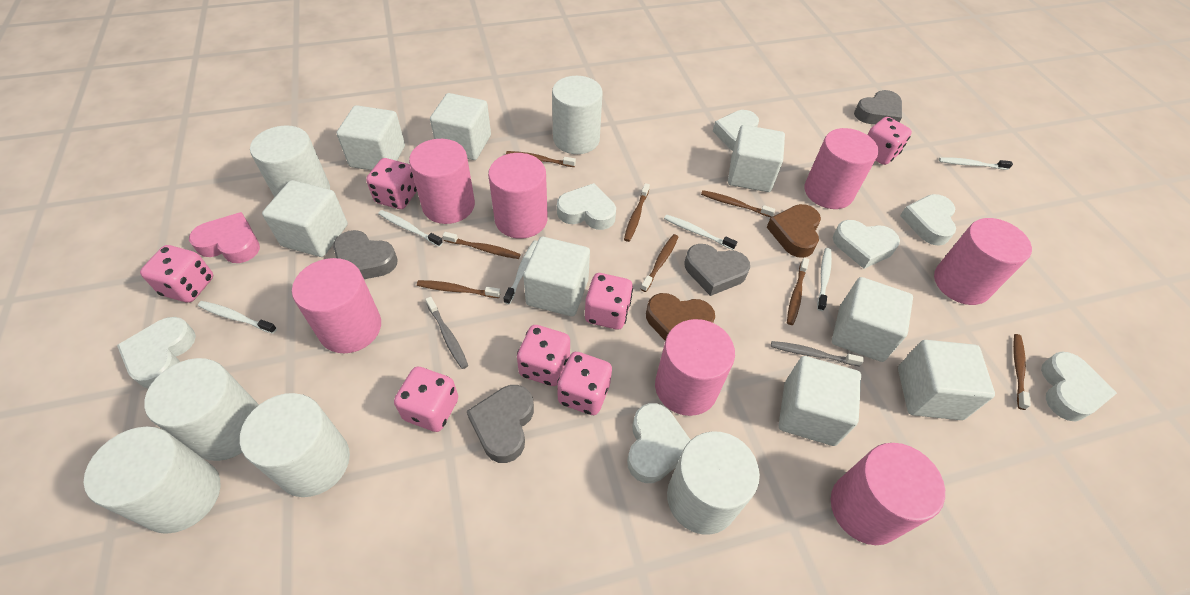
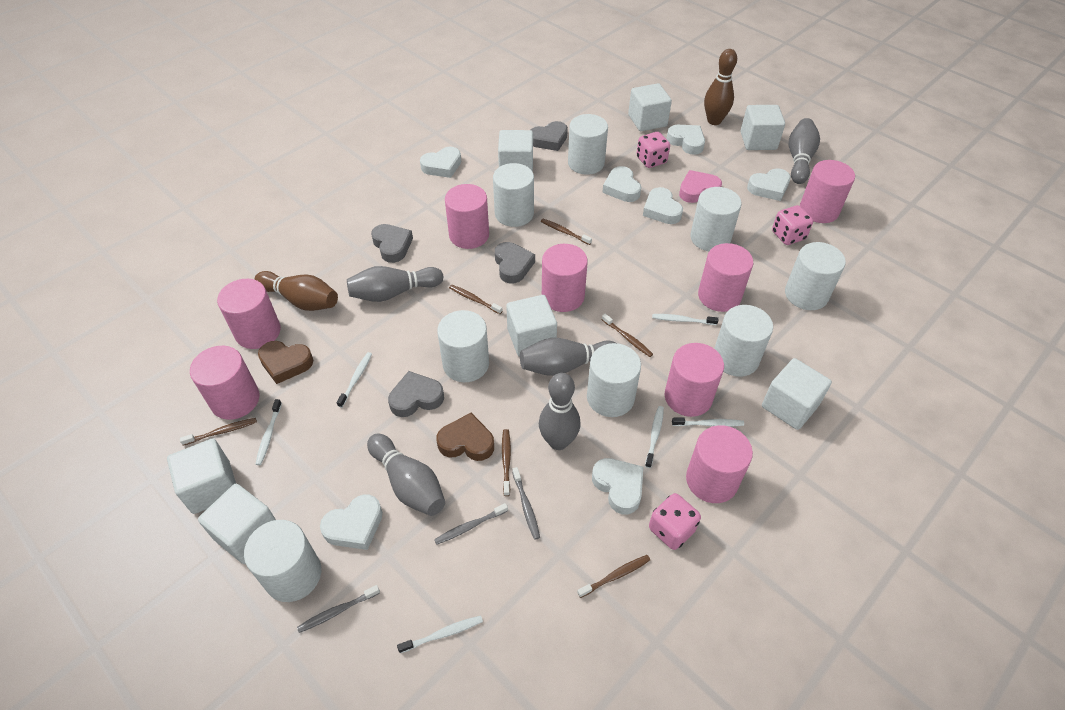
brown bowling pin: 0 -> 2
brown toothbrush: 8 -> 6
grey bowling pin: 0 -> 5
grey toothbrush: 2 -> 3
pink cylinder: 7 -> 8
pink dice: 7 -> 3
white cube: 8 -> 7
white cylinder: 6 -> 8

